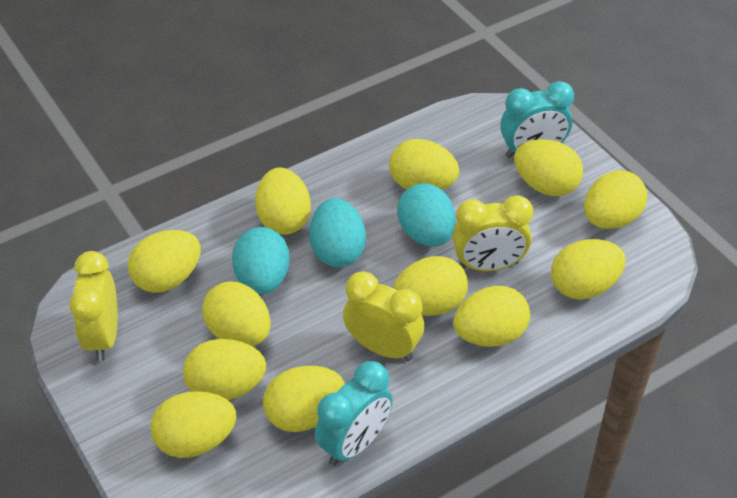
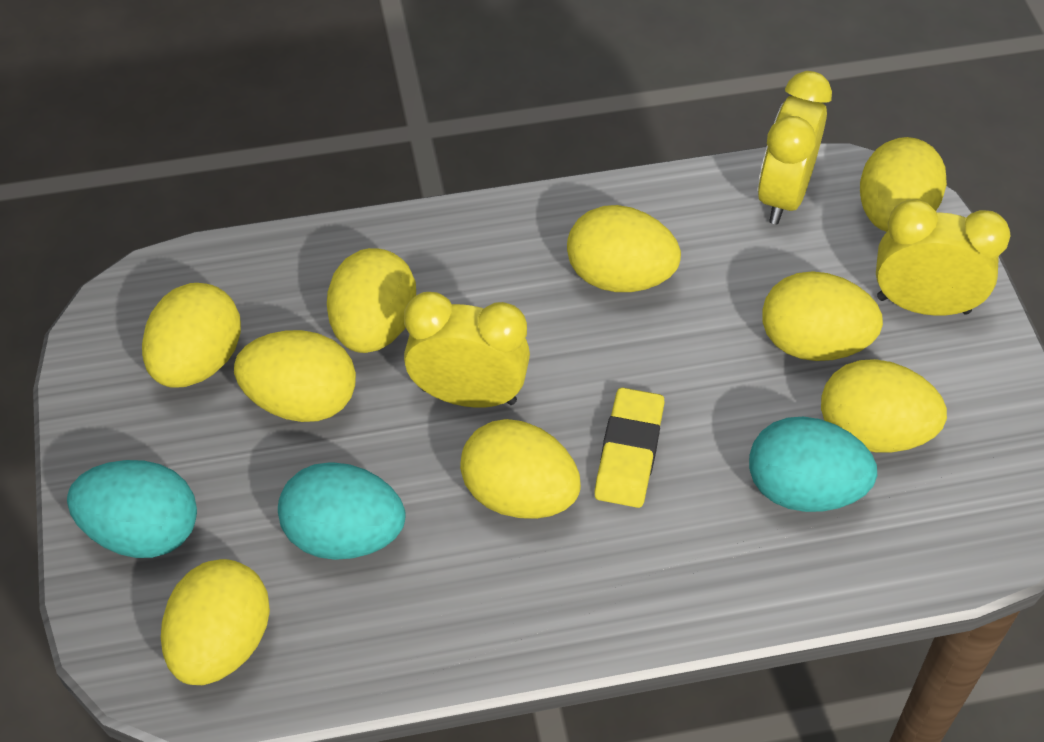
turquoise clock: 2 -> 0
yellow egg: 12 -> 9
yellow eraser: 0 -> 1

